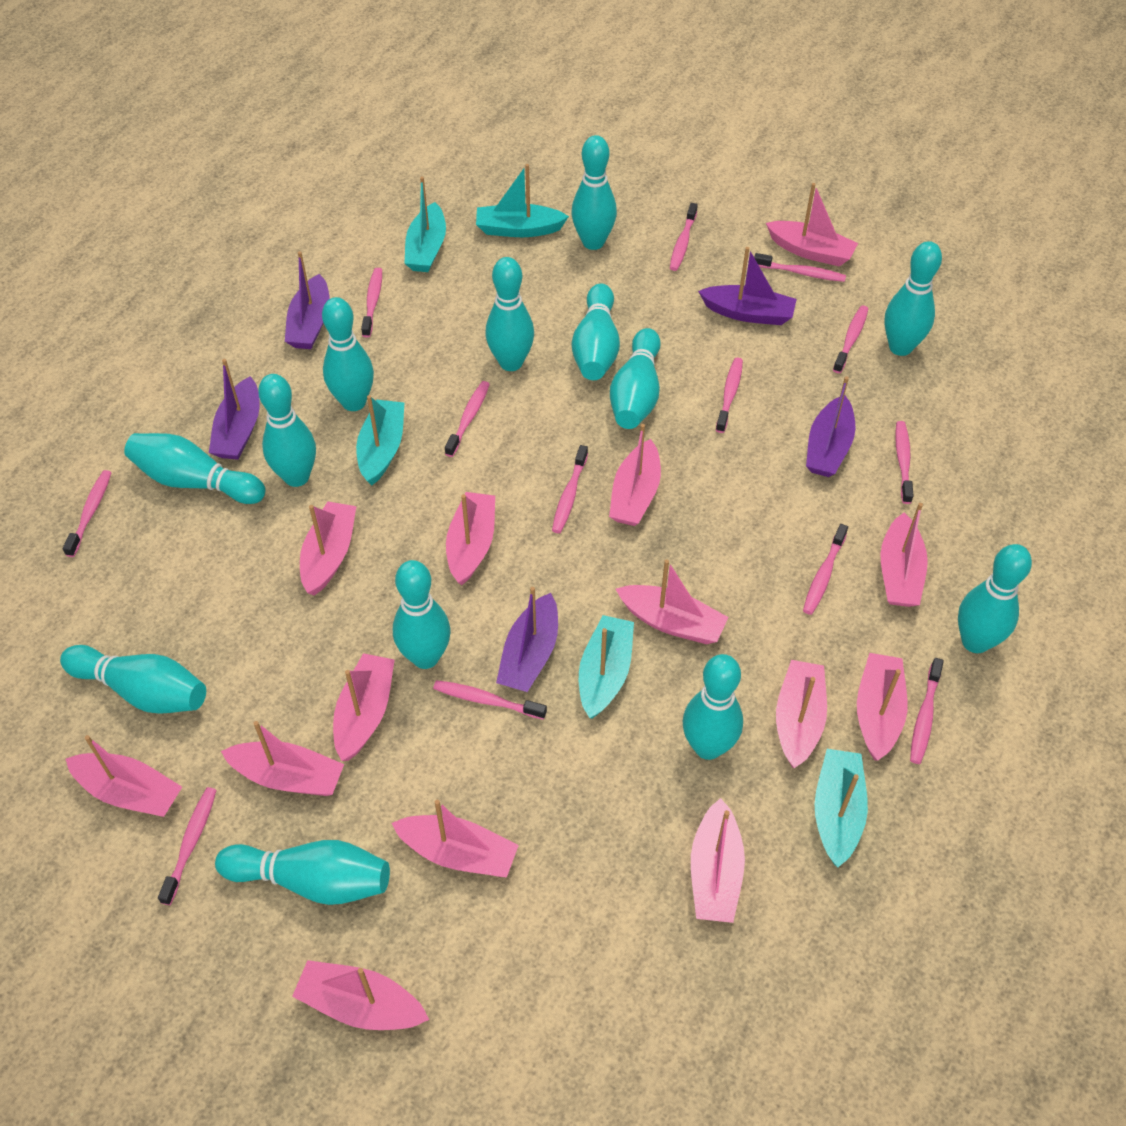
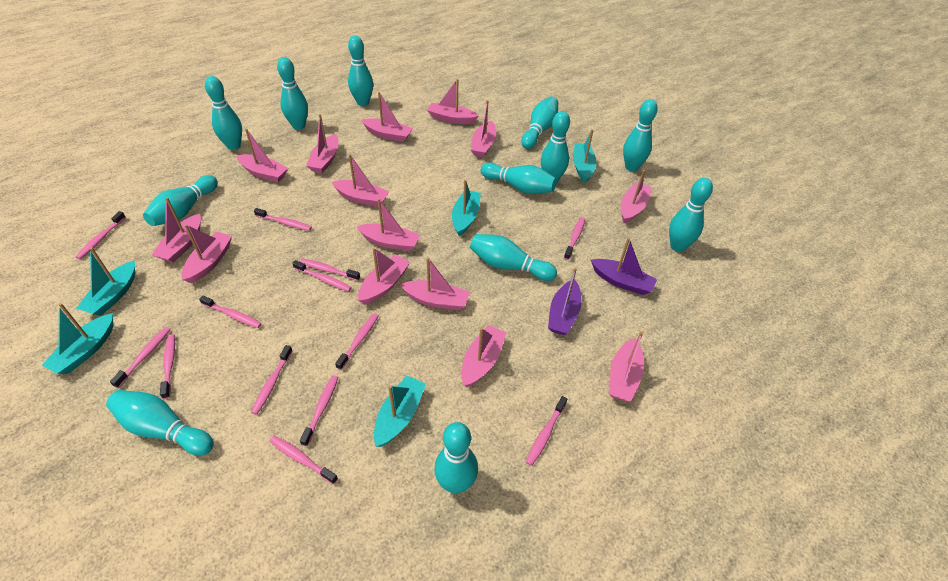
purple boat: 5 -> 2
turquoise bowling pin: 13 -> 12

